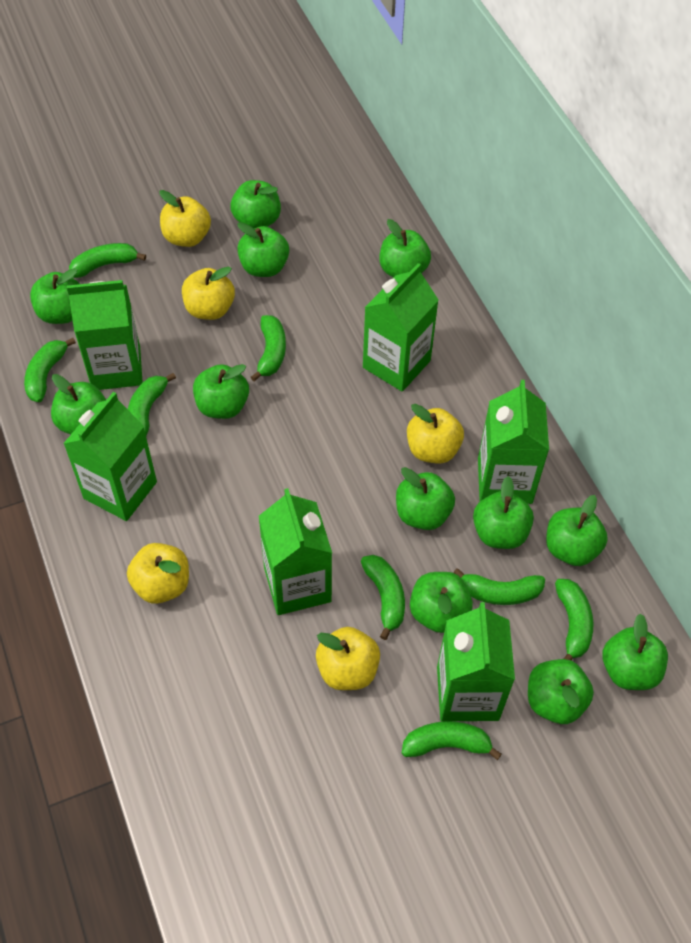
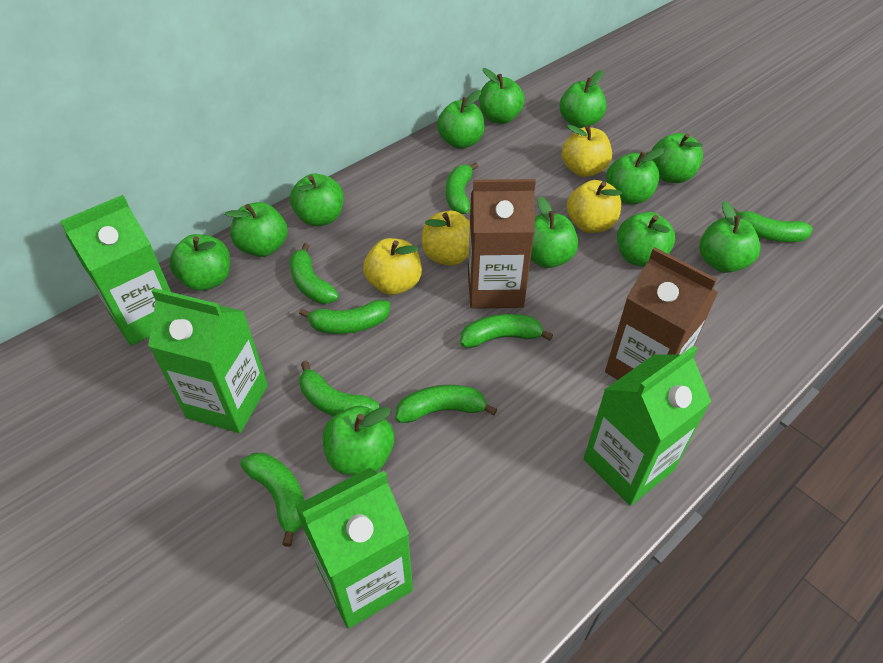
brown carton: 0 -> 2
green carton: 6 -> 4
yellow apple: 5 -> 4

